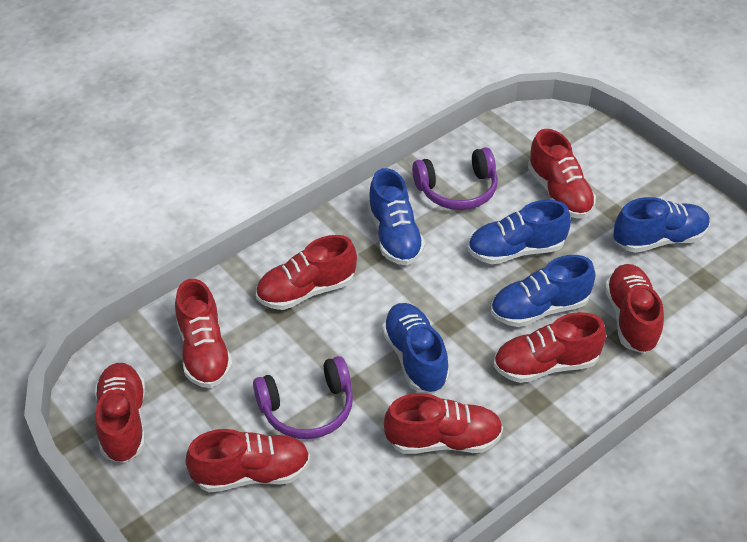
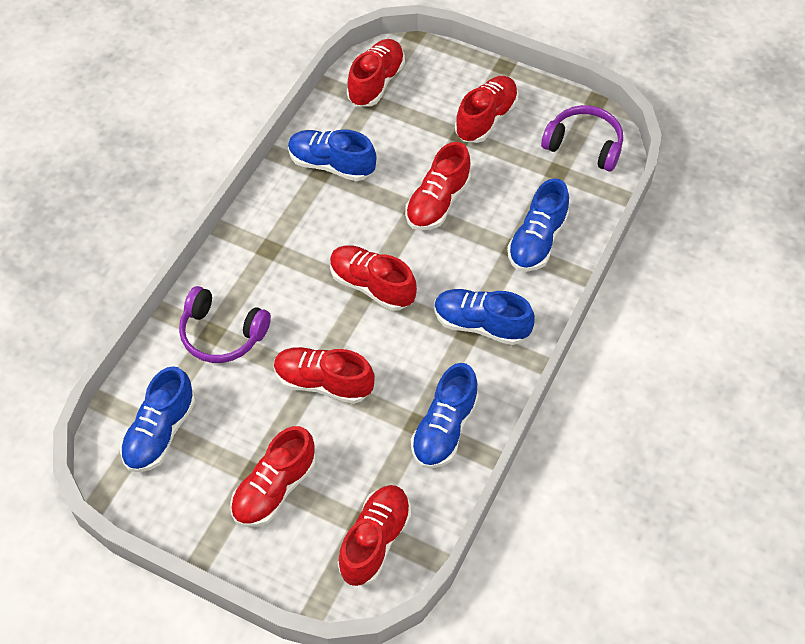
red shoe: 8 -> 7

